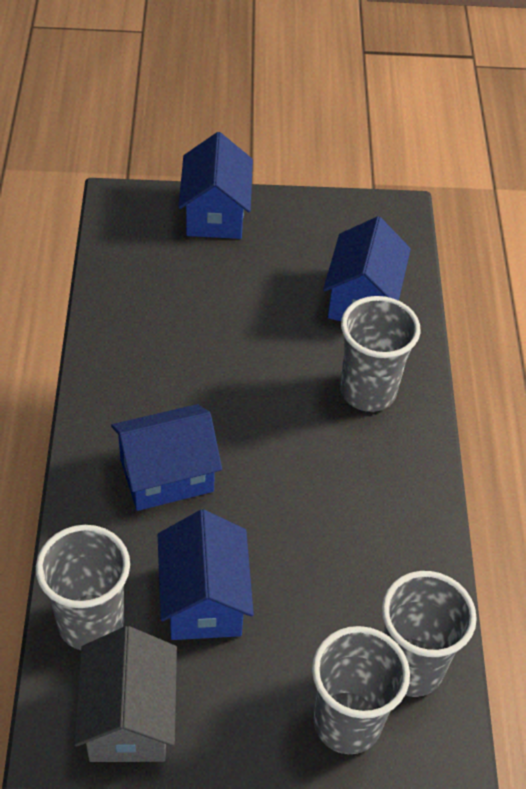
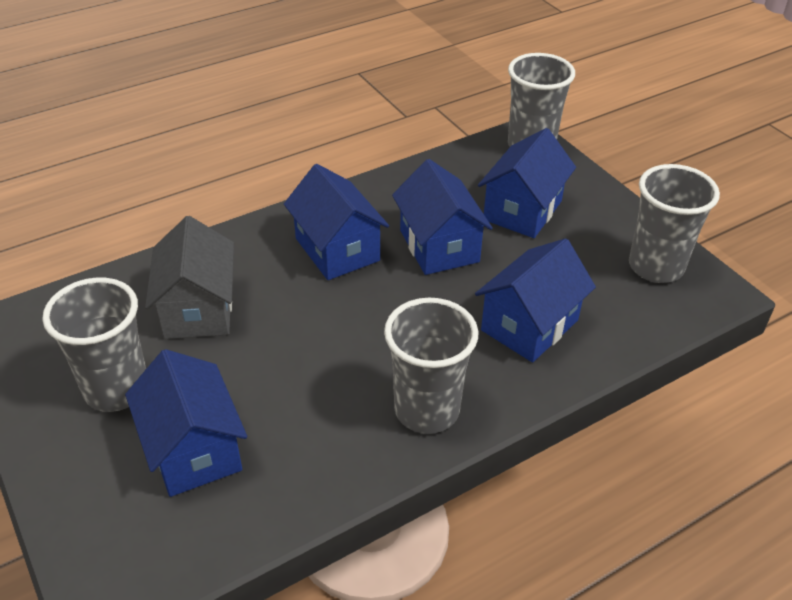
blue house: 4 -> 5

